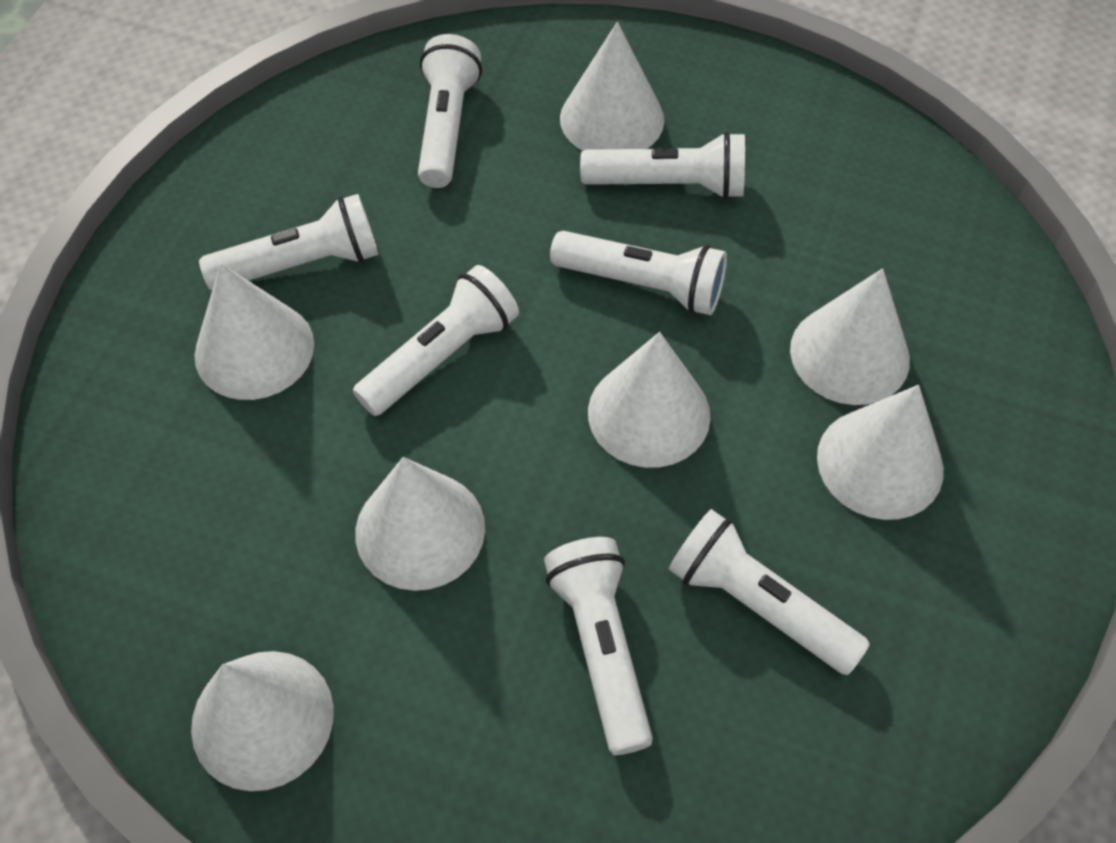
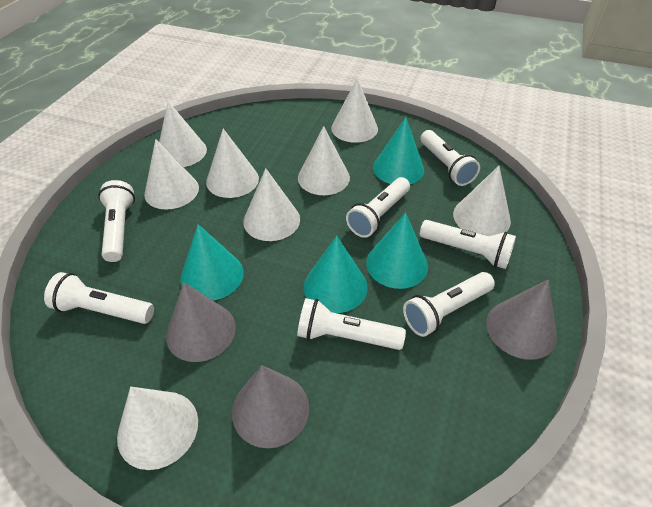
grey cone: 0 -> 3
turquoise cone: 0 -> 4
white cone: 7 -> 8

